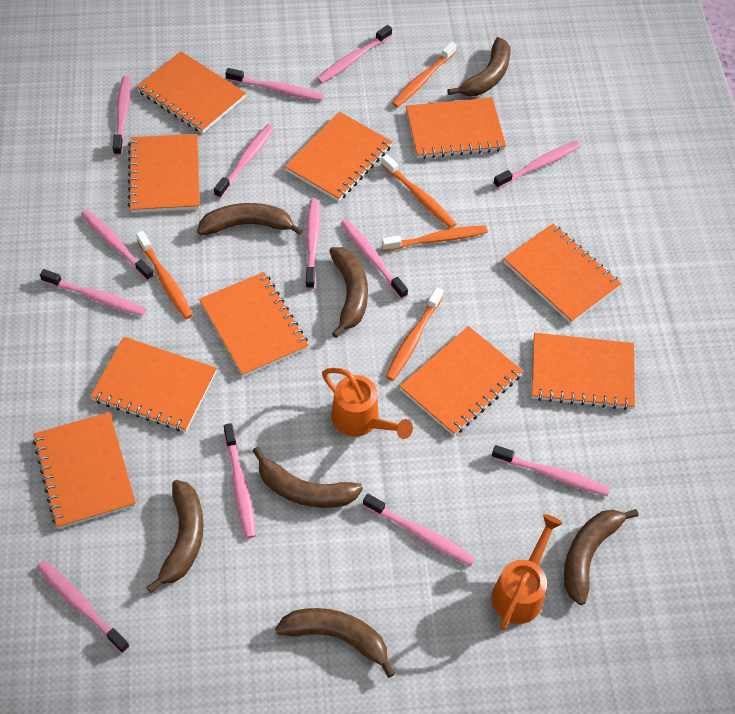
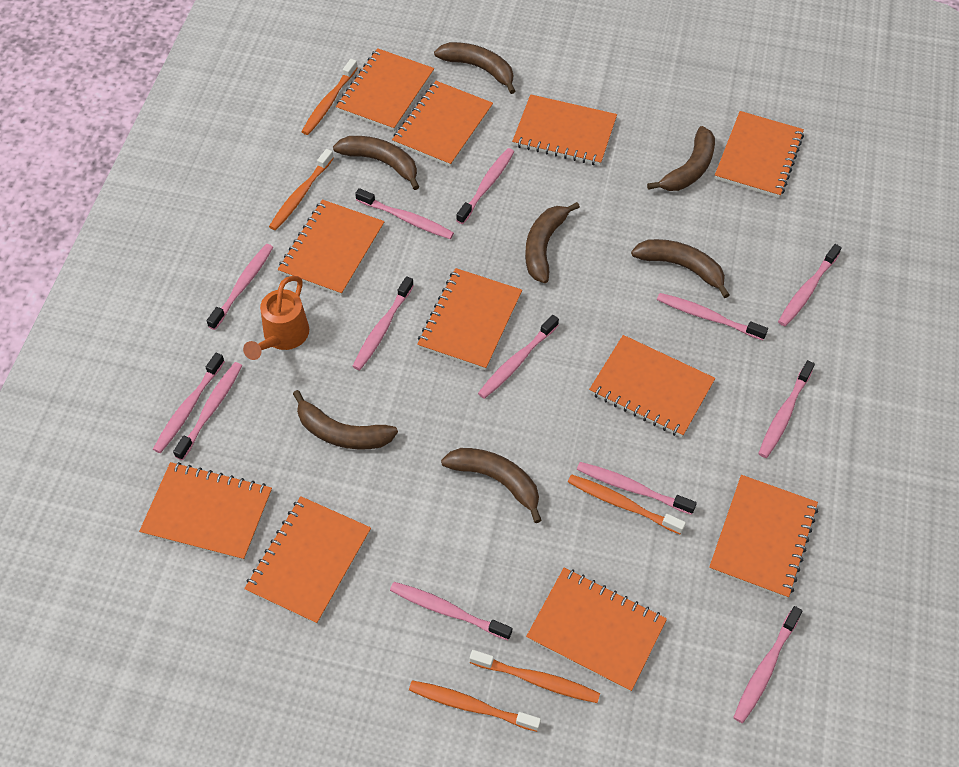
orange notebook: 10 -> 11
orange watering can: 2 -> 1

